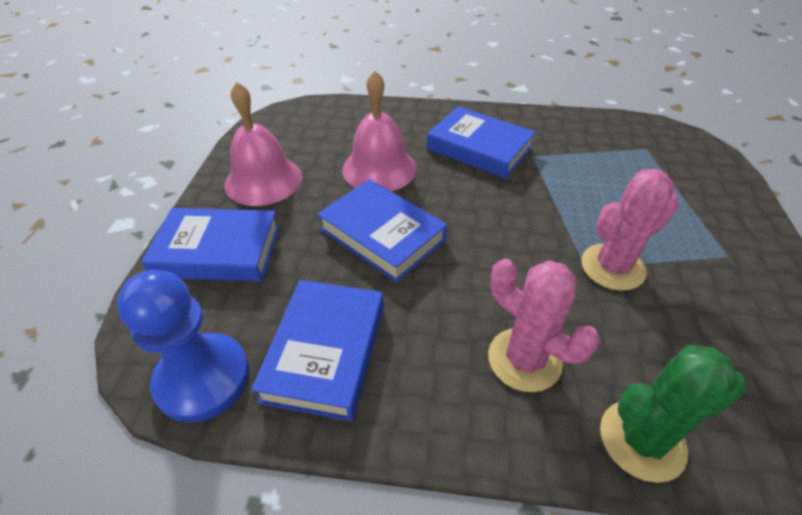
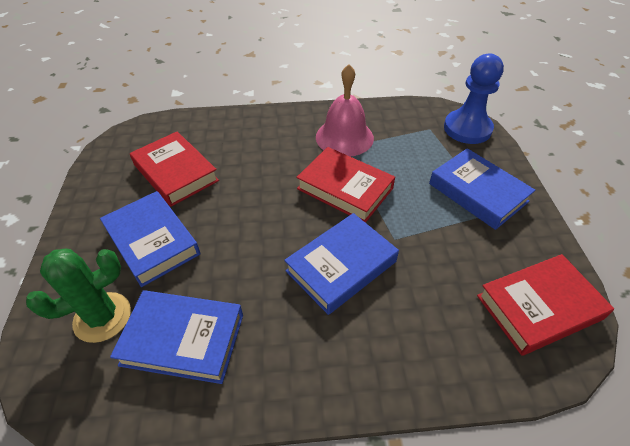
pink bell: 2 -> 1
pink cactus: 2 -> 0
red book: 0 -> 3

